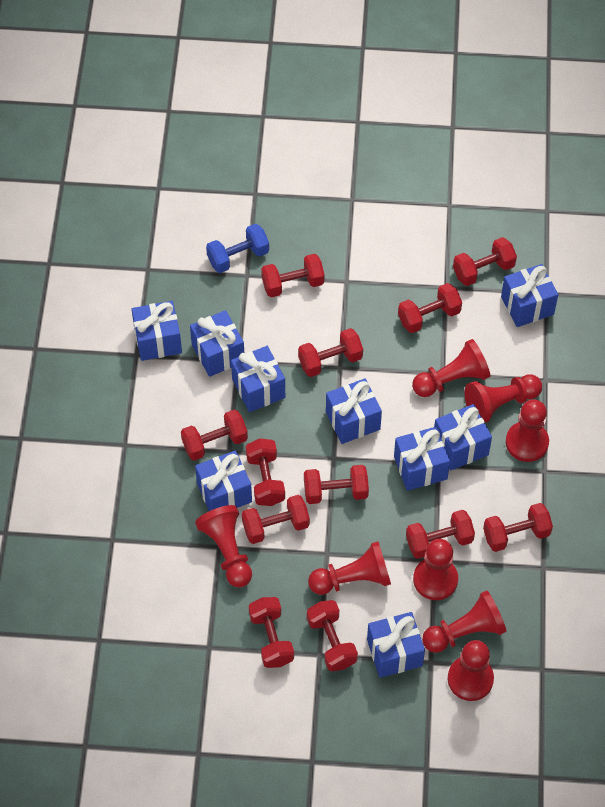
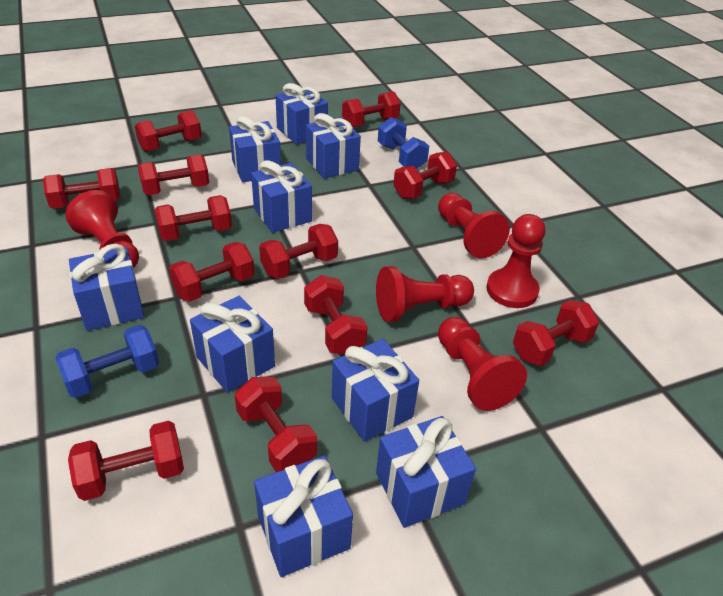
blue dumbbell: 1 -> 2
red pawn: 8 -> 5

